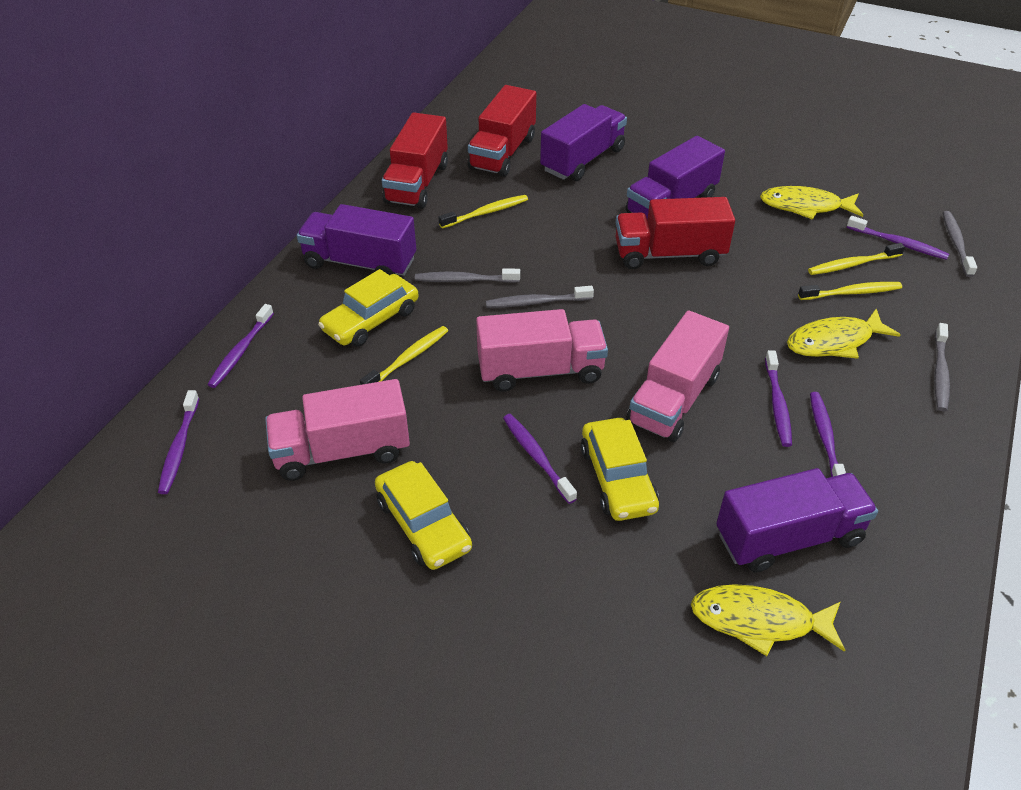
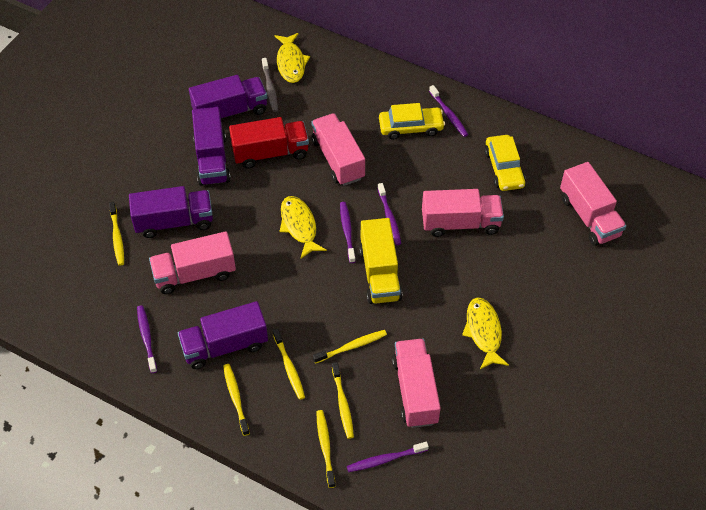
grey toothbrush: 4 -> 1
pink truck: 3 -> 5
purple toothbrush: 6 -> 5
red truck: 3 -> 1
yellow car: 3 -> 2
yellow toothbrush: 4 -> 6
yellow truck: 0 -> 1

